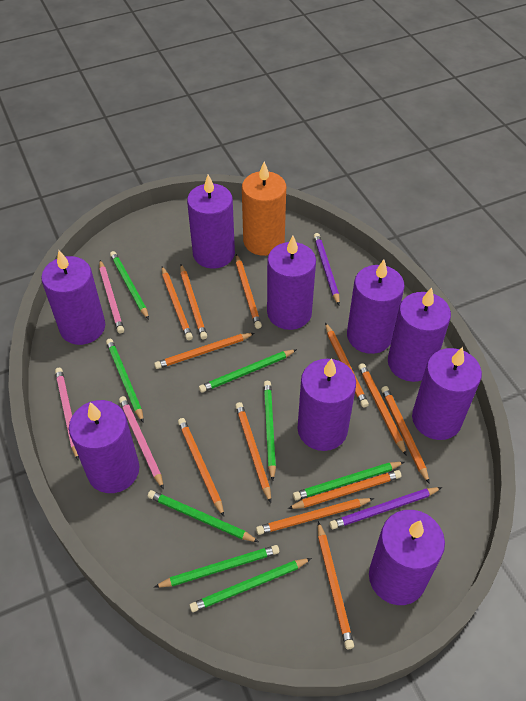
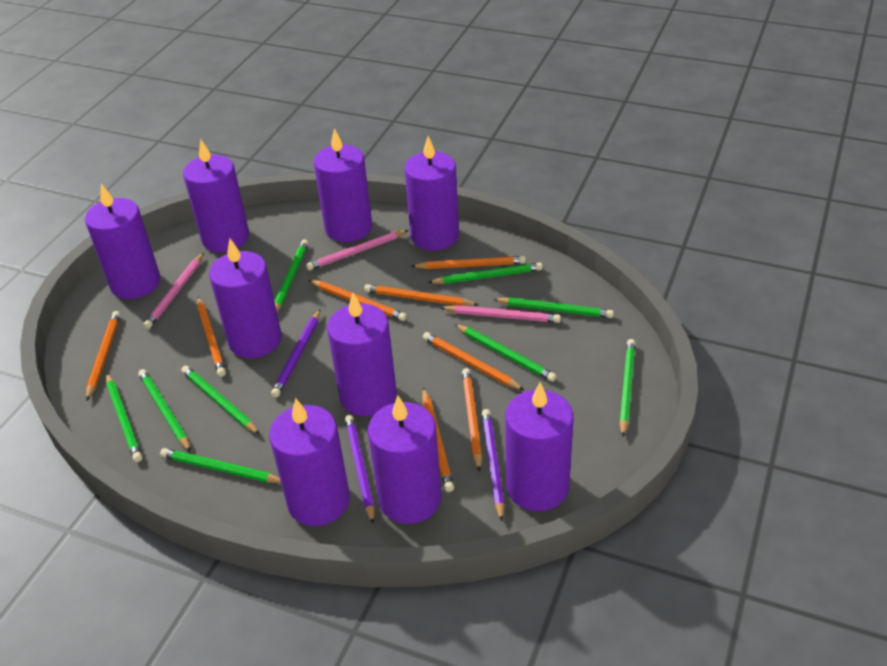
green pencil: 8 -> 9
orange candle: 1 -> 0
orange pencil: 12 -> 8
purple pencil: 2 -> 3

